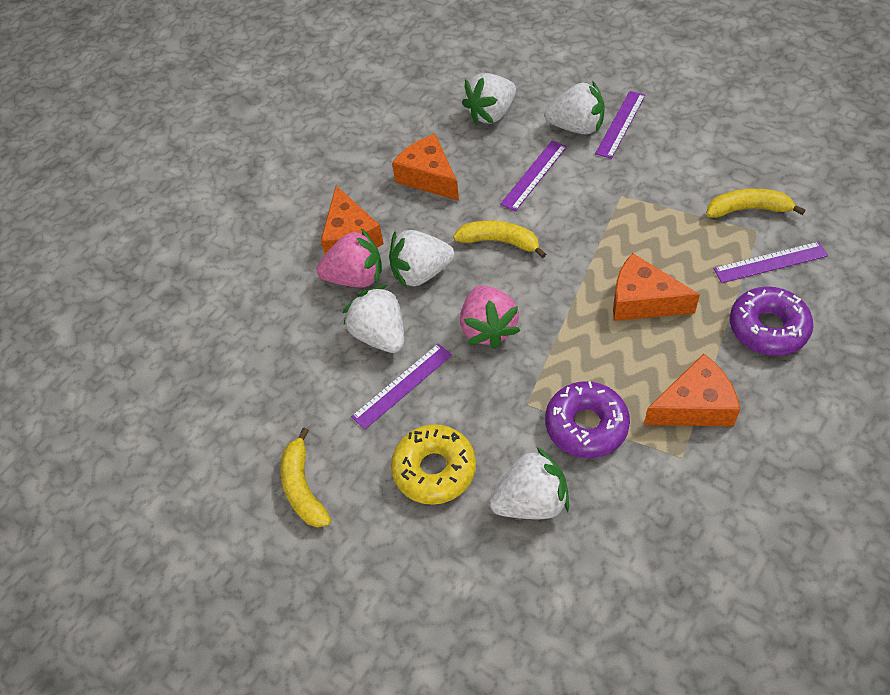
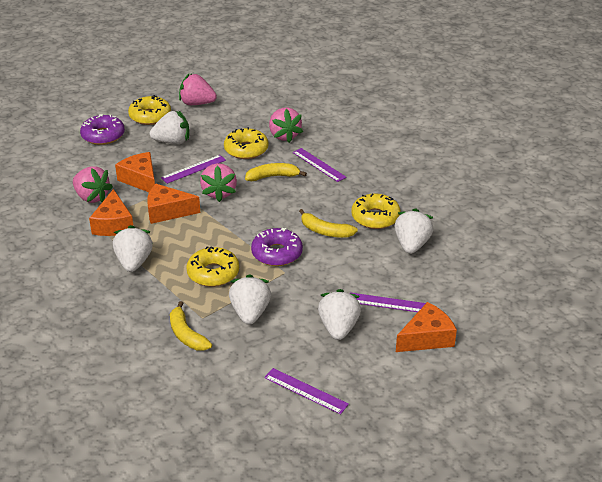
pink strawberry: 2 -> 4
yellow donut: 1 -> 4

